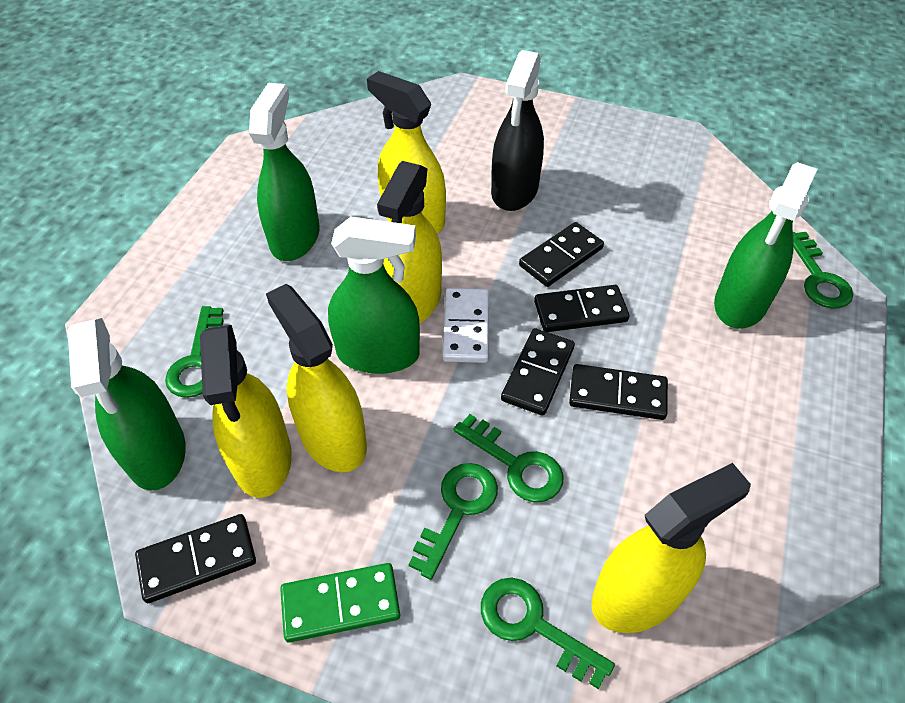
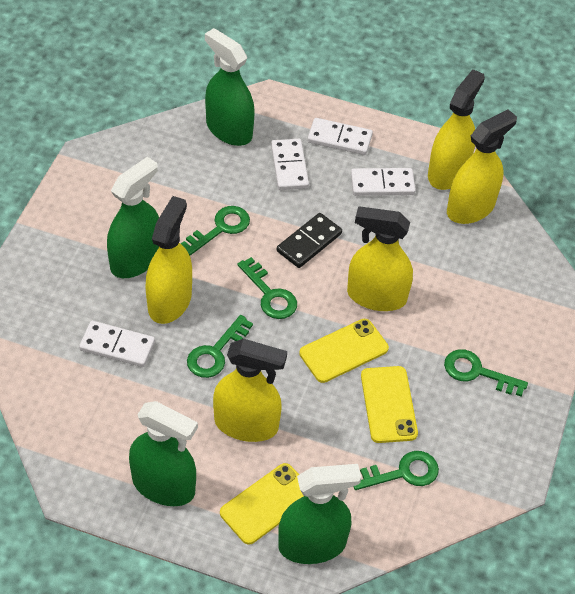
black domino: 5 -> 1
black spray bottle: 1 -> 0
green domino: 1 -> 0
white domino: 1 -> 4
yellow phone: 0 -> 3

